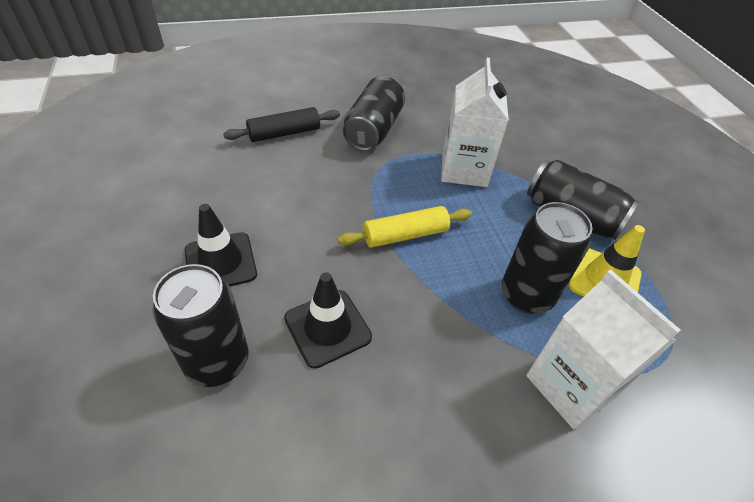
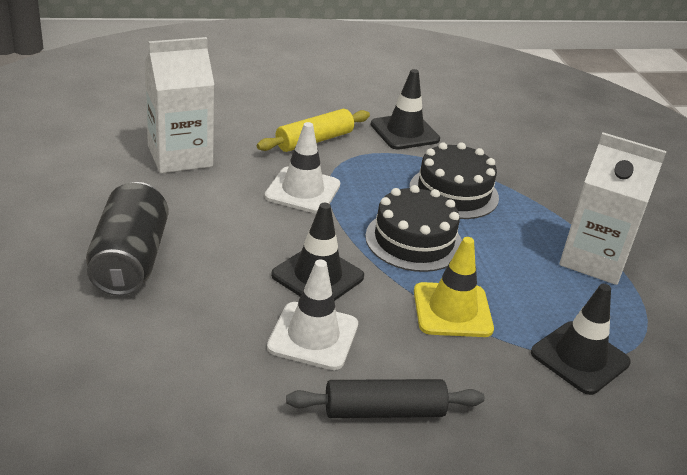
black cake: 0 -> 2
black can: 4 -> 1
black traffic cone: 2 -> 3
white traffic cone: 0 -> 2

